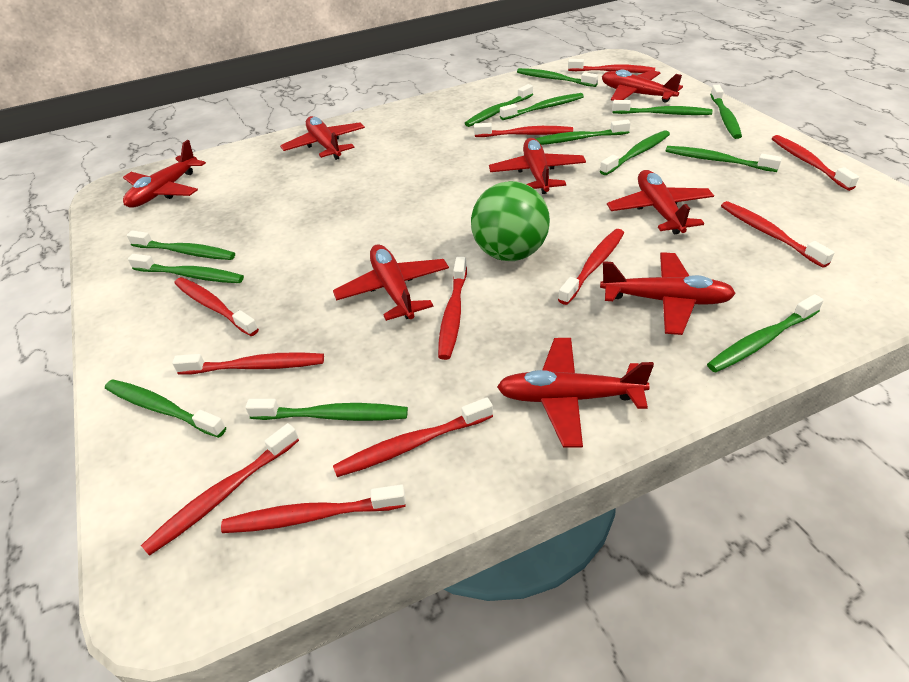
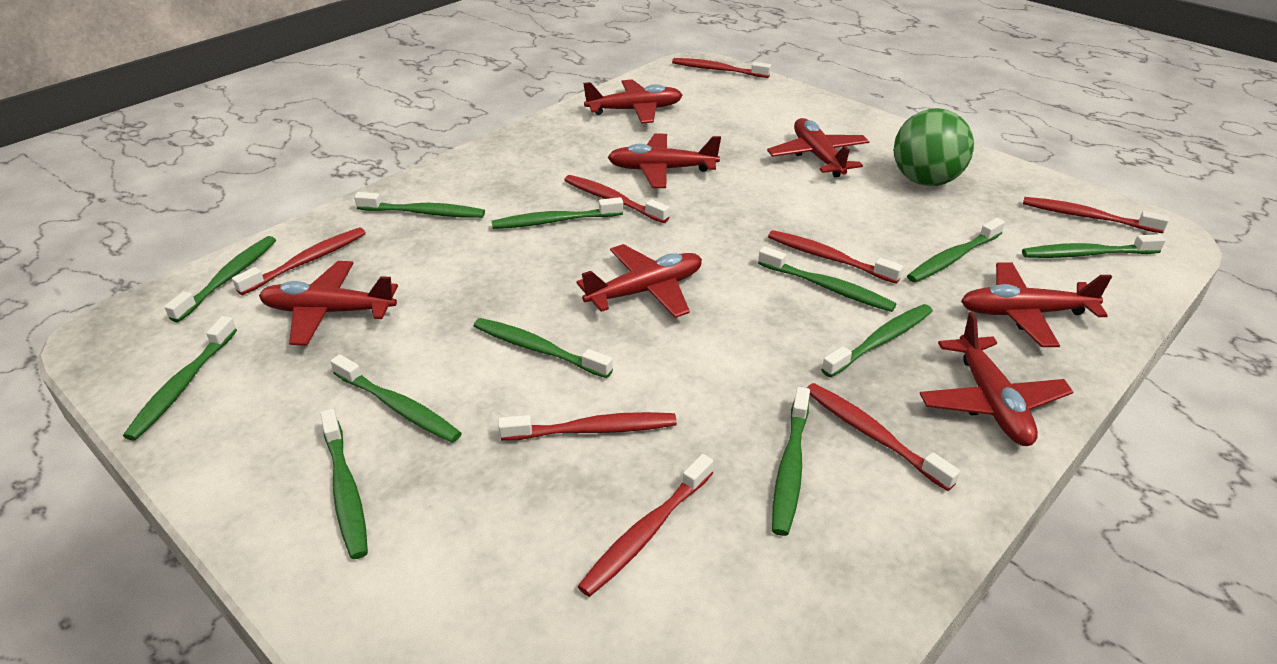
green toothbrush: 13 -> 12
red plane: 8 -> 7
red toothbrush: 11 -> 8

